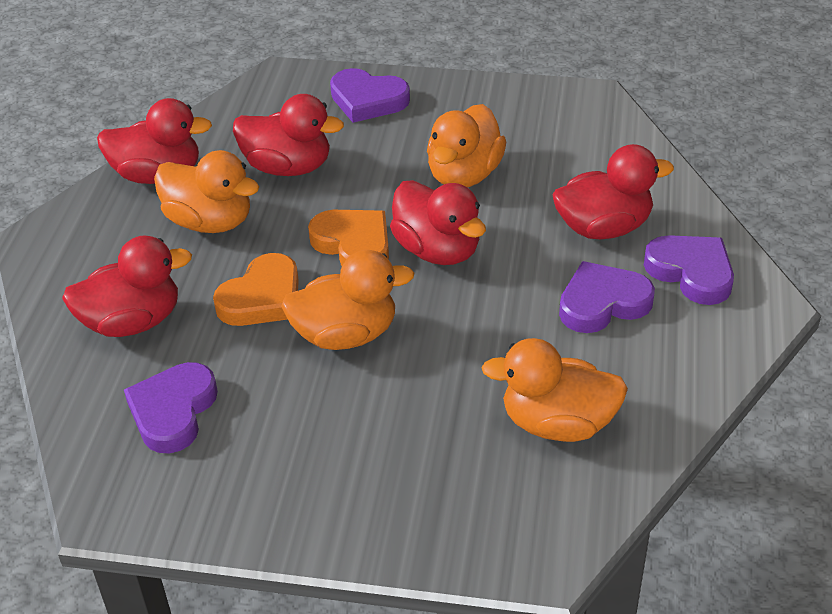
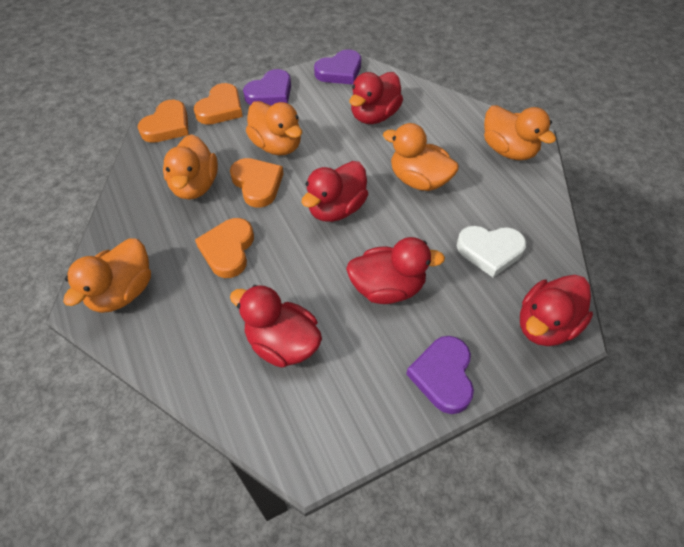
orange duck: 4 -> 5
orange heart: 2 -> 4
purple heart: 4 -> 3
white heart: 0 -> 1

